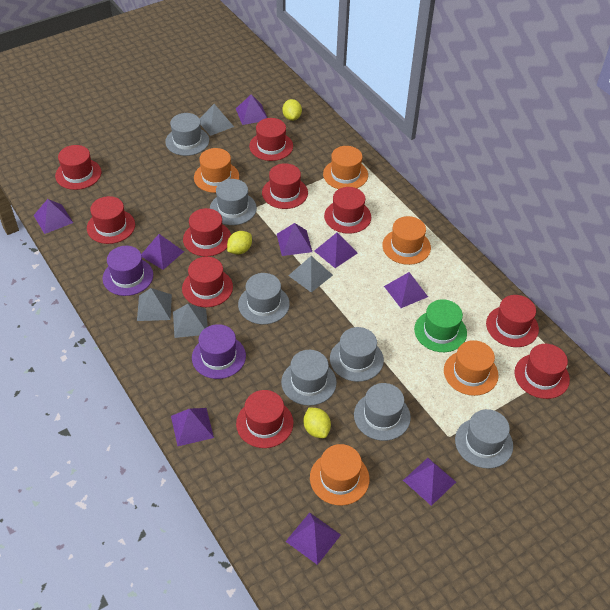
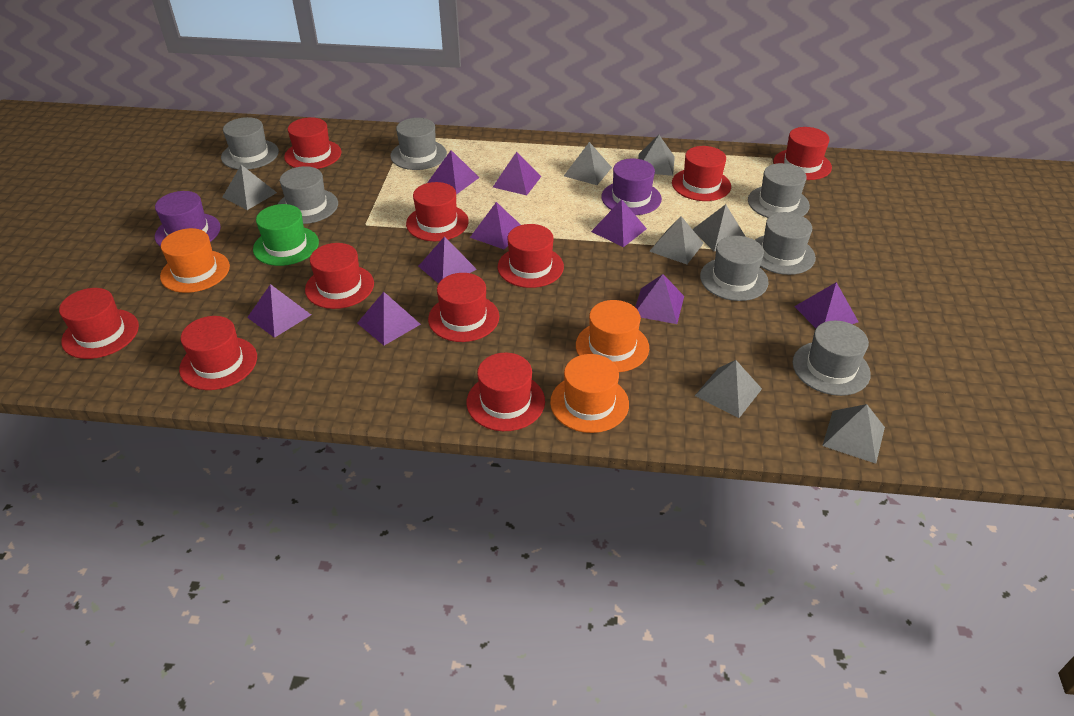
grey pyramid: 4 -> 7
orange hat: 5 -> 3
yellow lemon: 3 -> 0

